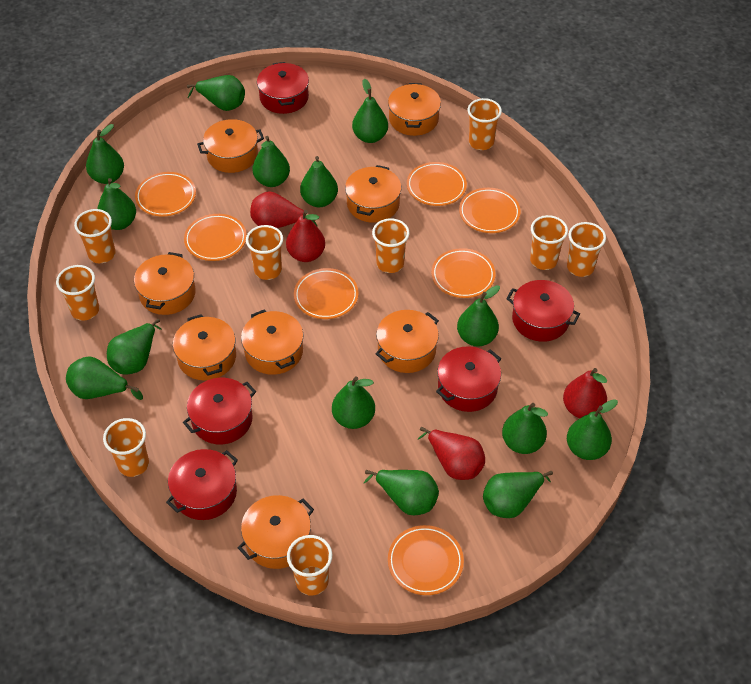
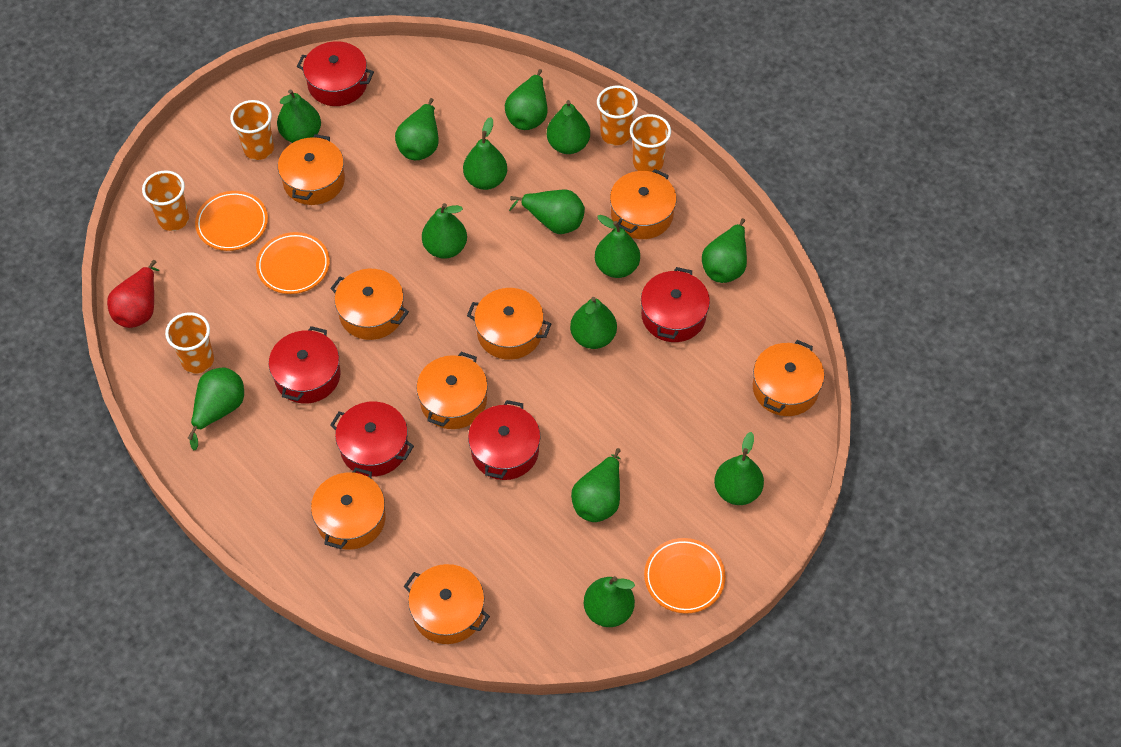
orange cup: 9 -> 5
orange plate: 7 -> 3
red pear: 4 -> 1

